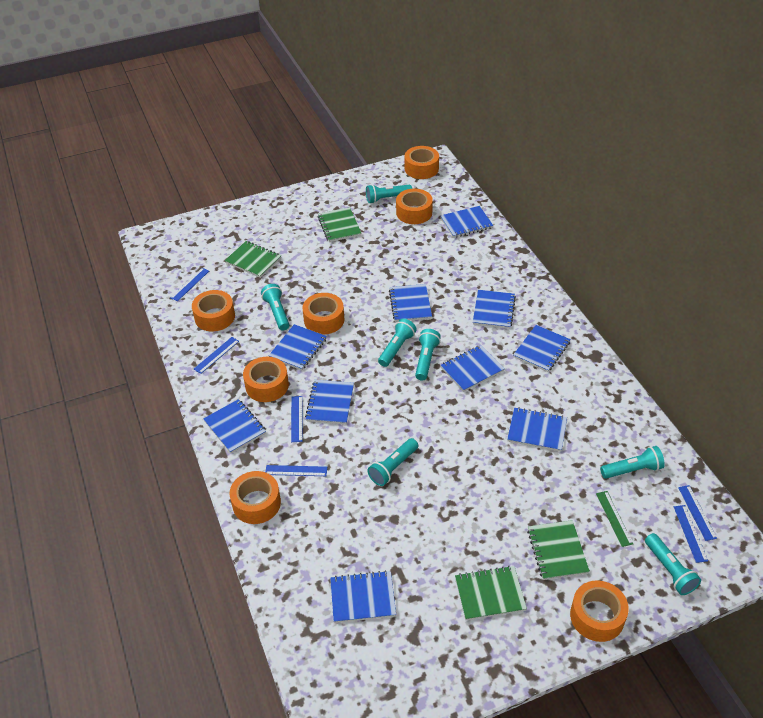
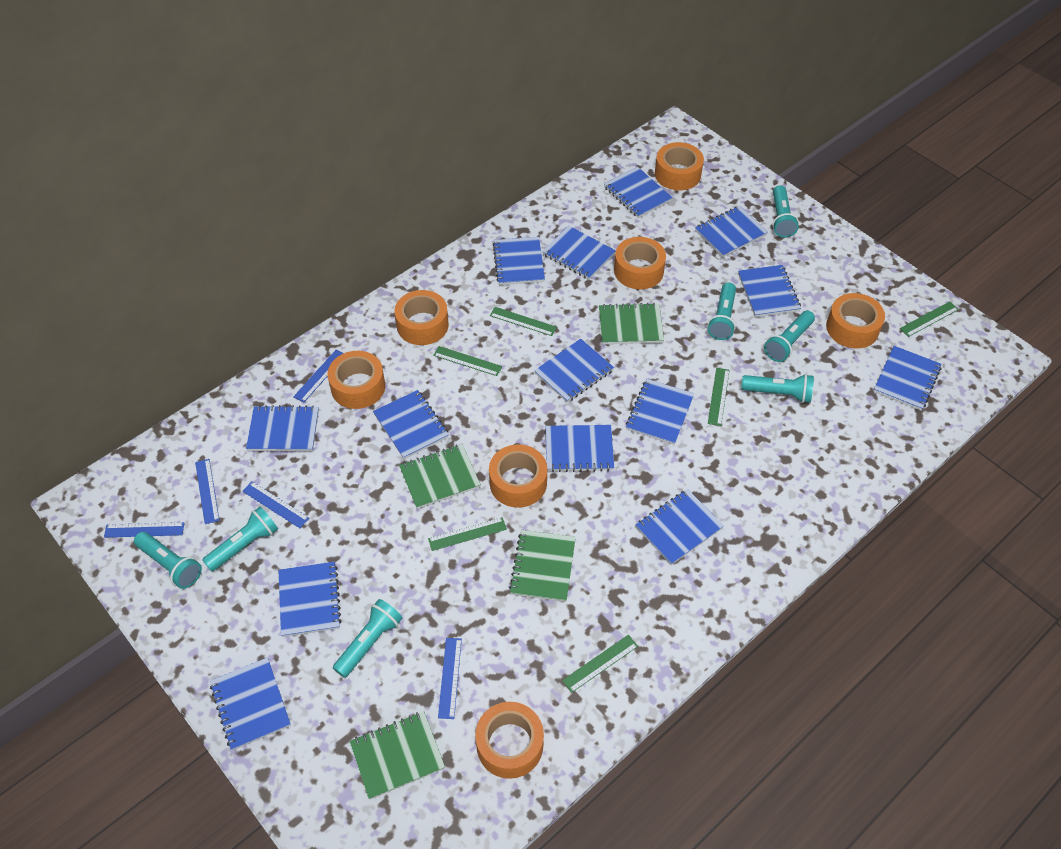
blue notebook: 10 -> 14
blue ruler: 6 -> 5
green ruler: 1 -> 6

